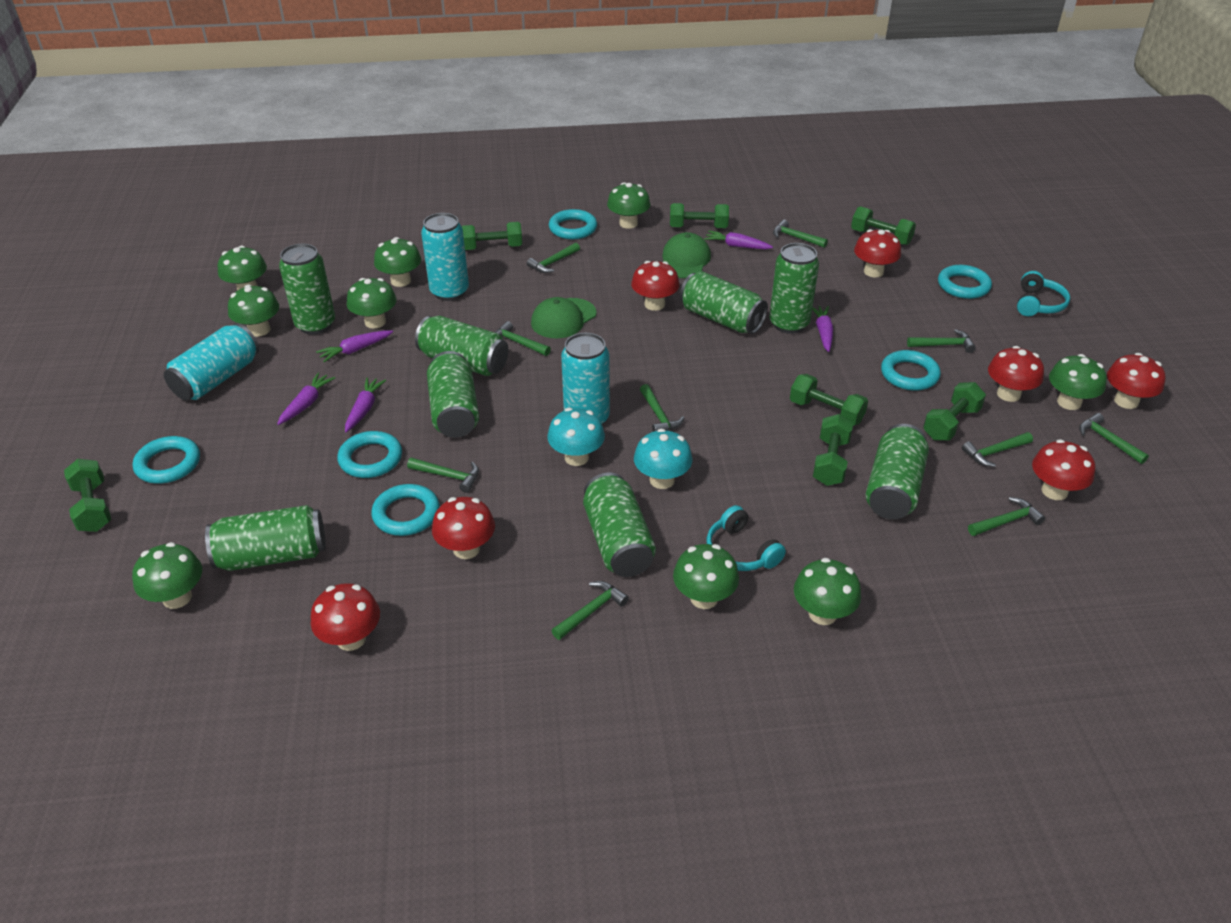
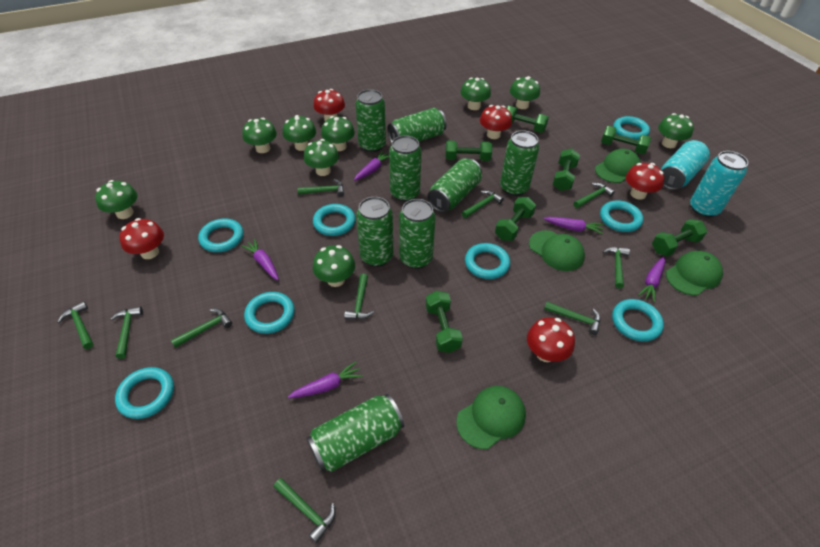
green cap: 2 -> 4
red mushroom: 7 -> 5
turquoise can: 3 -> 2
turquoise headphones: 2 -> 0
turquoise mushroom: 2 -> 0
turquoise ring: 6 -> 8

